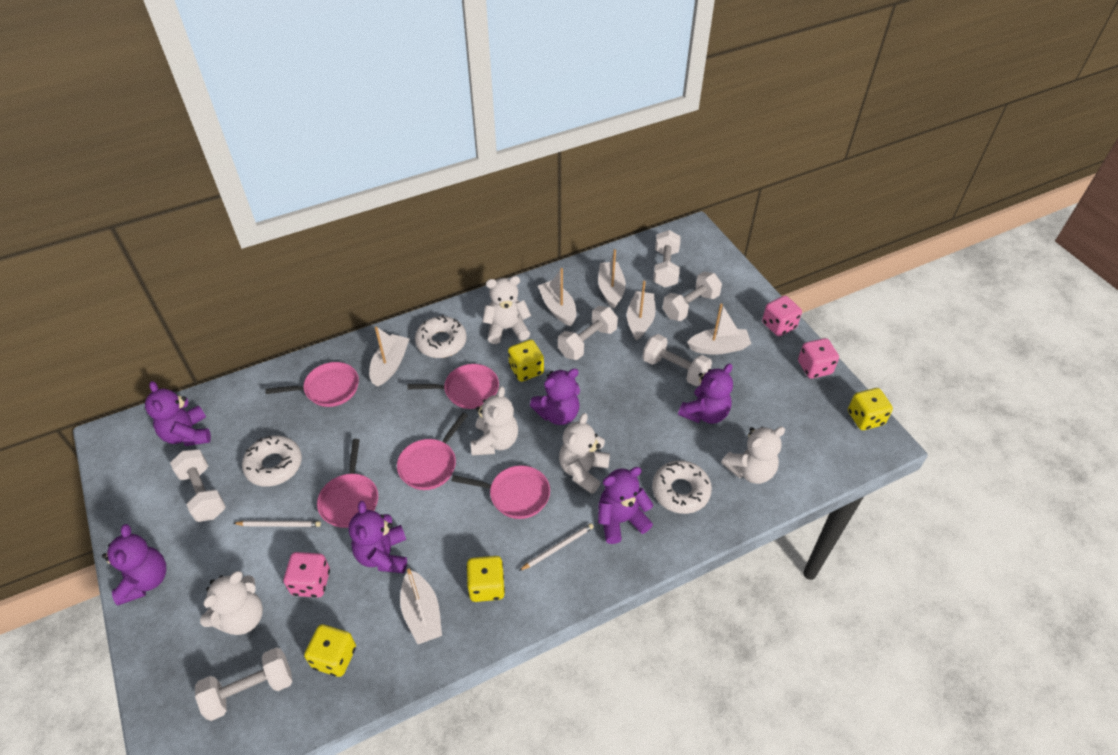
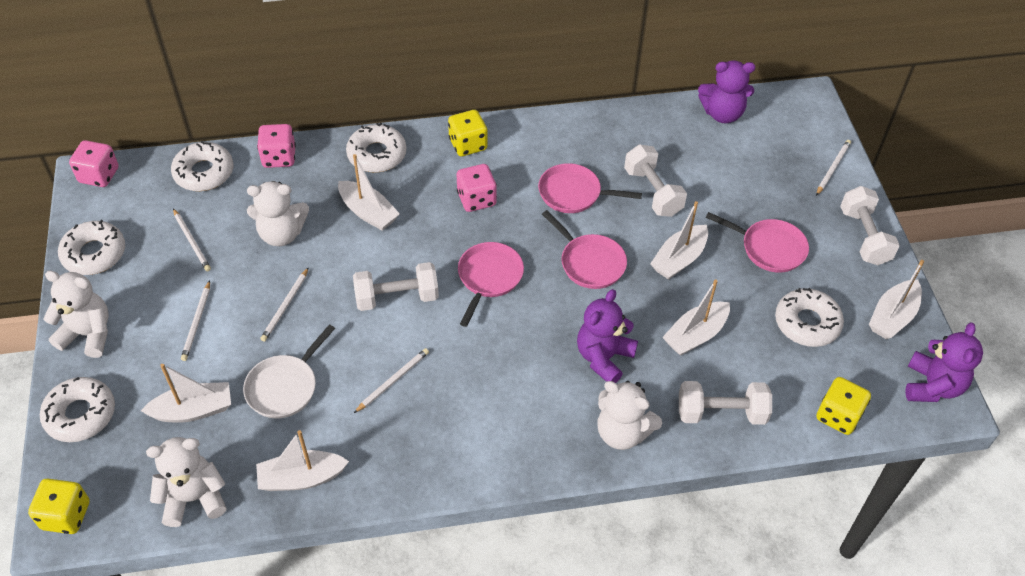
pink pan: 5 -> 4
purple teddy bear: 6 -> 3
white donut: 3 -> 5
white dumbbell: 6 -> 4
white pan: 0 -> 1
white pencil: 2 -> 5
white teddy bear: 5 -> 4
yellow dice: 4 -> 3

